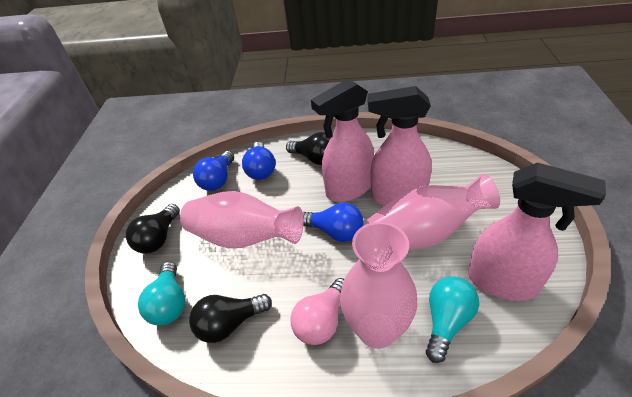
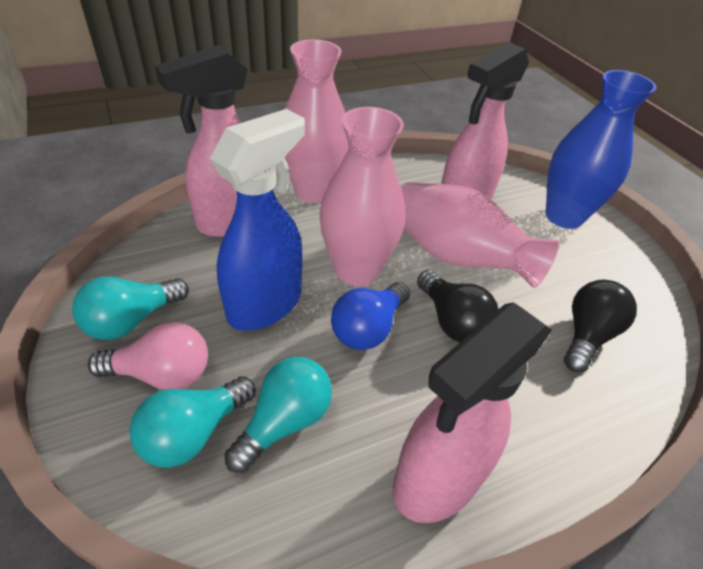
black light bulb: 3 -> 2
blue light bulb: 3 -> 1
blue spray bottle: 0 -> 1
blue vase: 0 -> 1
turquoise light bulb: 2 -> 3

